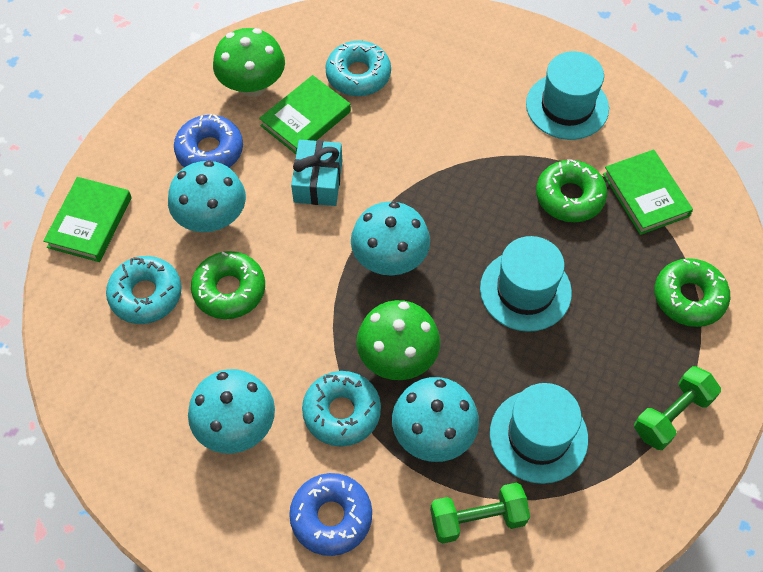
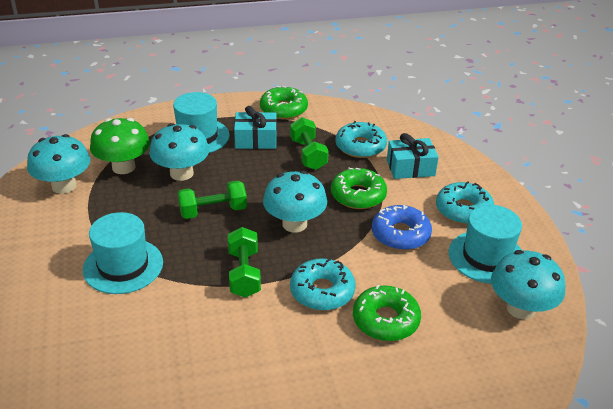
blue donut: 2 -> 1
green book: 3 -> 0
green dumbbell: 2 -> 3
green mushroom: 2 -> 1
turquoise gift: 1 -> 2

